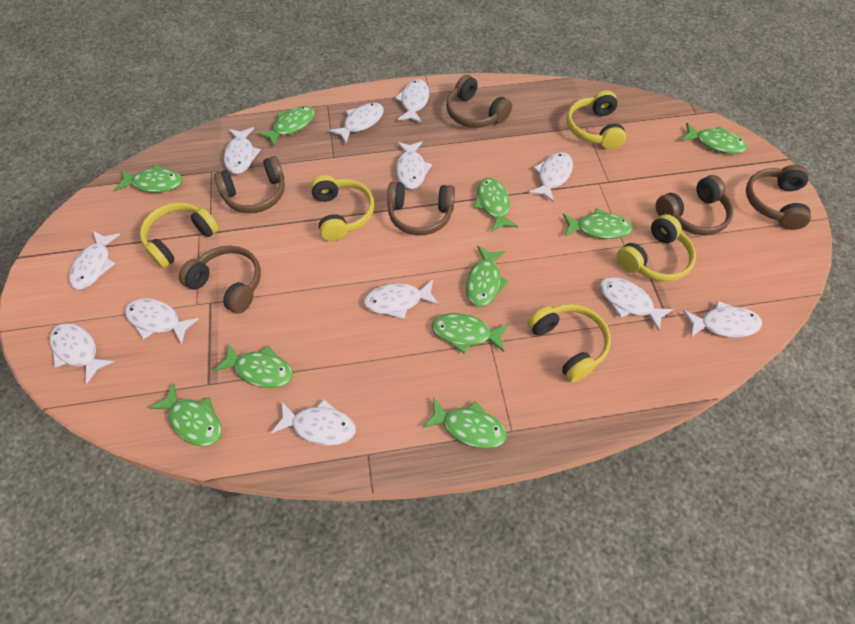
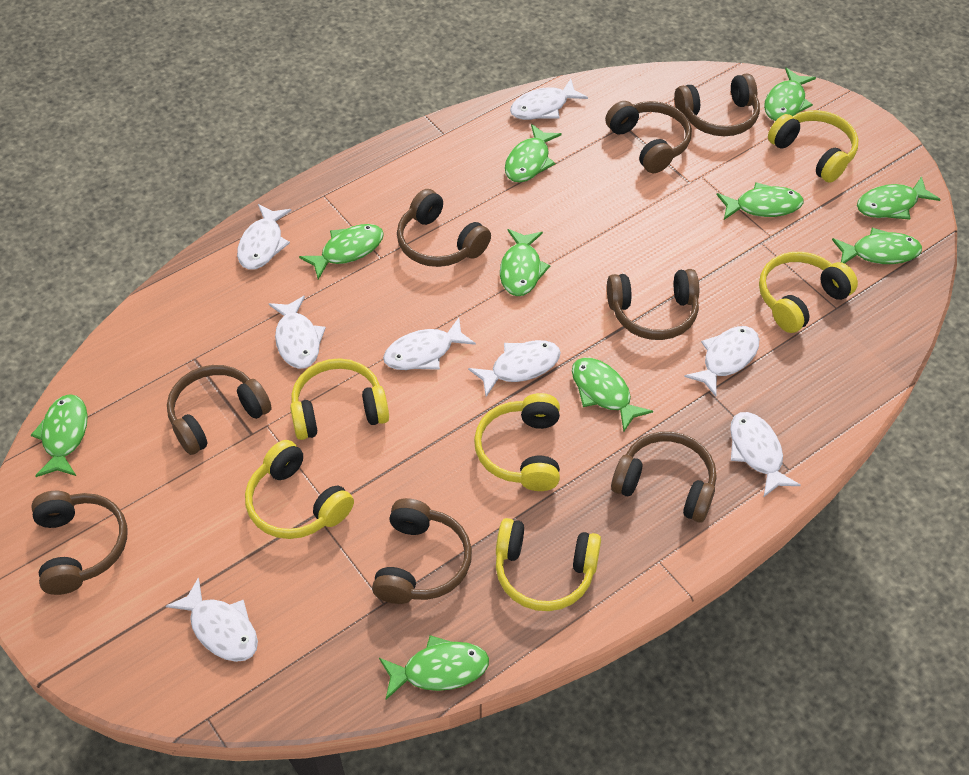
brown headphones: 6 -> 8
white fish: 12 -> 8
yellow headphones: 5 -> 6

